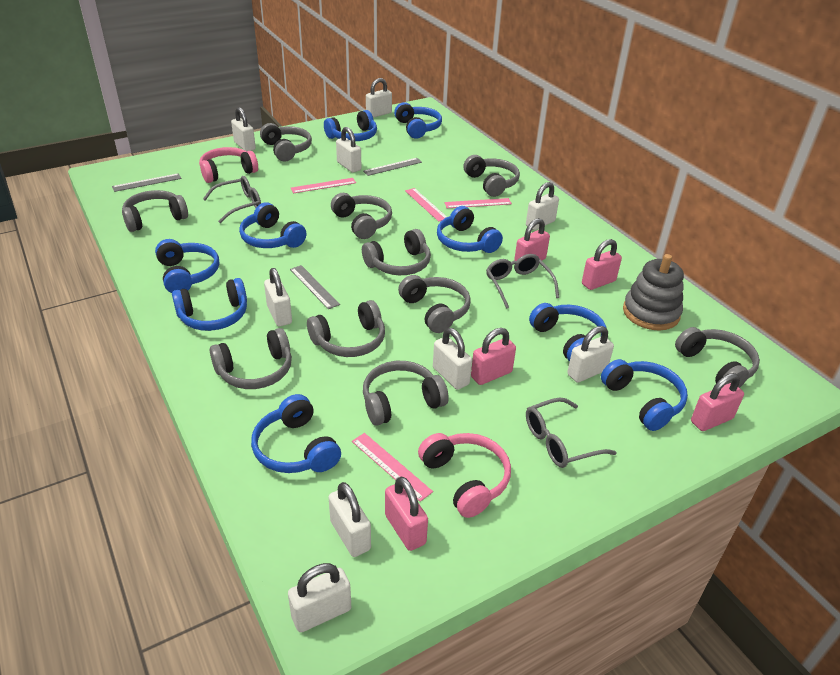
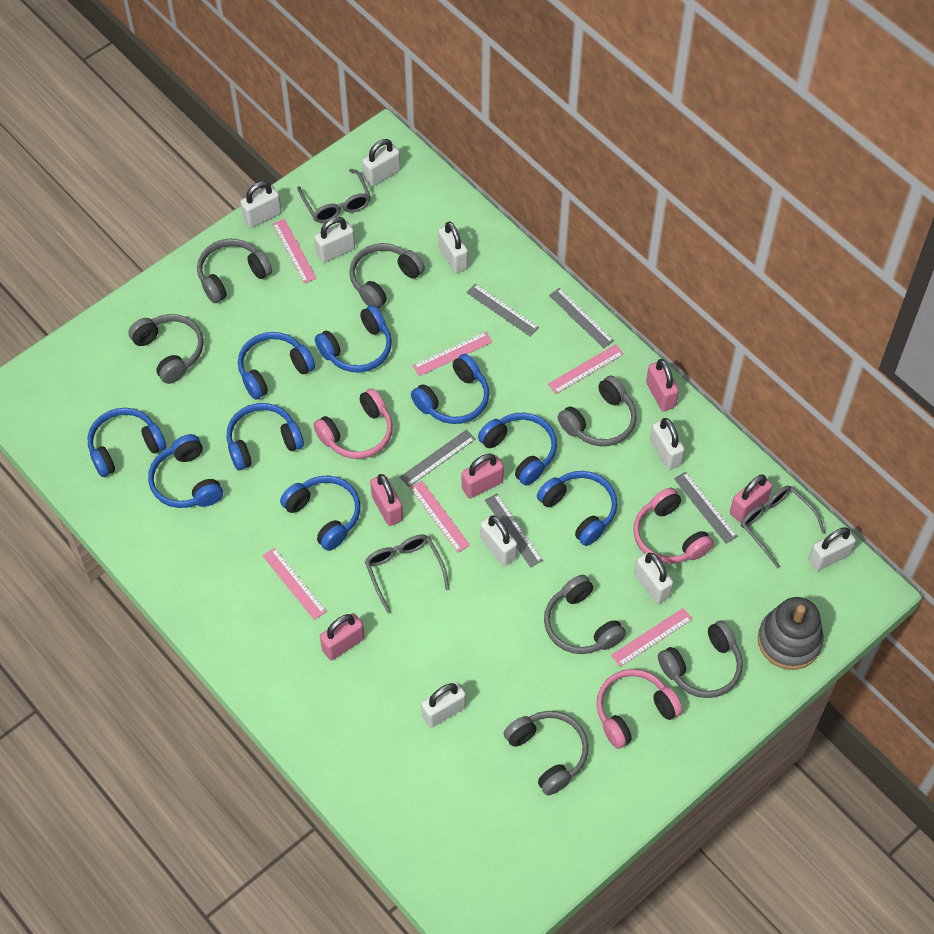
grey headphones: 10 -> 7
grey ruler: 3 -> 5
pink headphones: 2 -> 3
pink ruler: 4 -> 6

